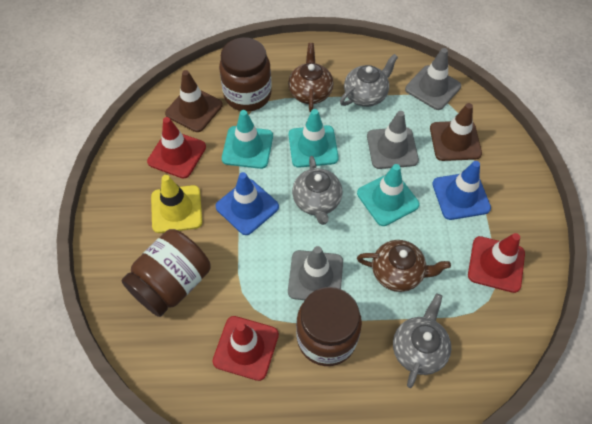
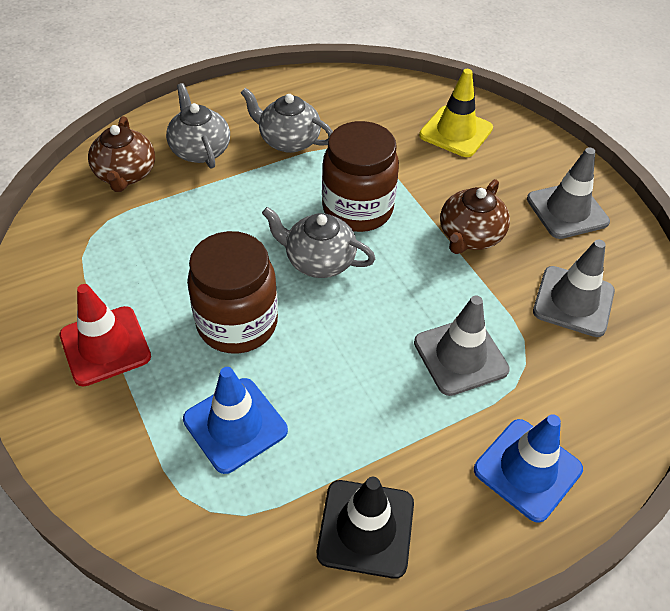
black traffic cone: 0 -> 1
brown jar: 3 -> 2
brown traffic cone: 2 -> 0
red traffic cone: 3 -> 1
turquoise traffic cone: 3 -> 0

